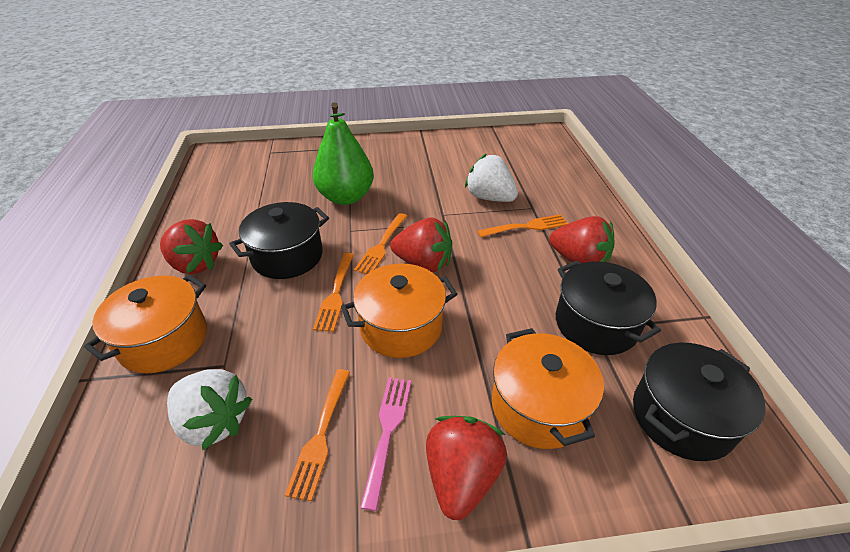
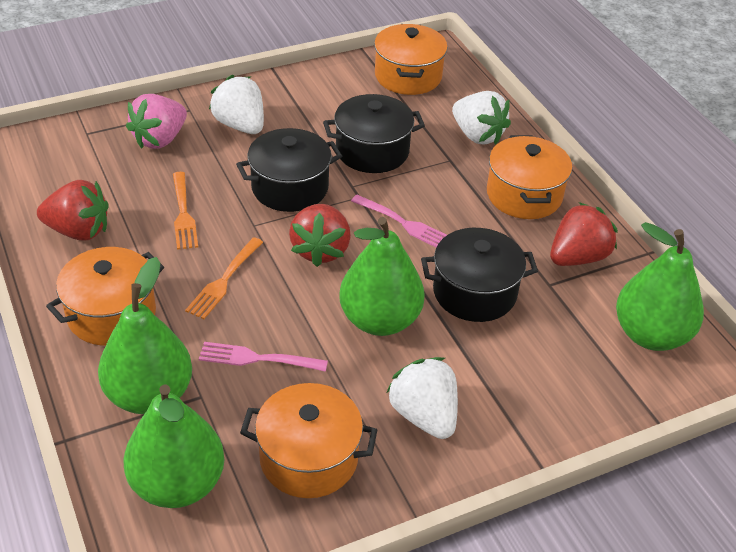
green pear: 1 -> 4
orange fork: 4 -> 2
orange pot: 3 -> 4
pink fork: 1 -> 2
pink strawberry: 0 -> 1
red strawberry: 4 -> 3
white strawberry: 2 -> 3

